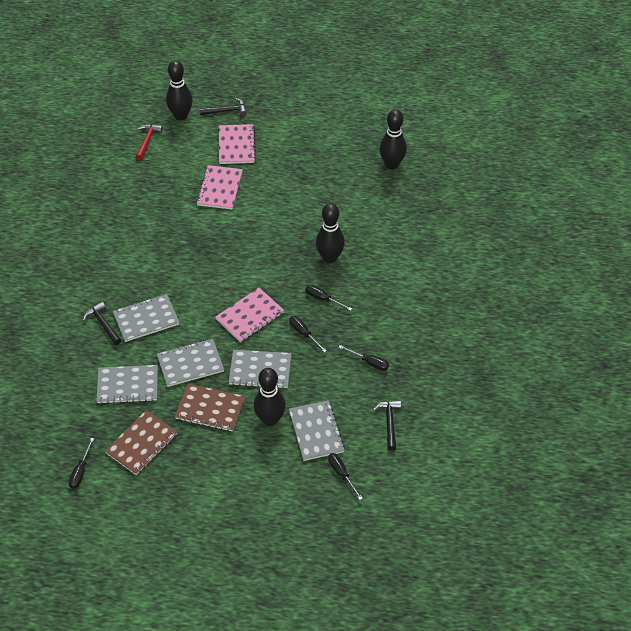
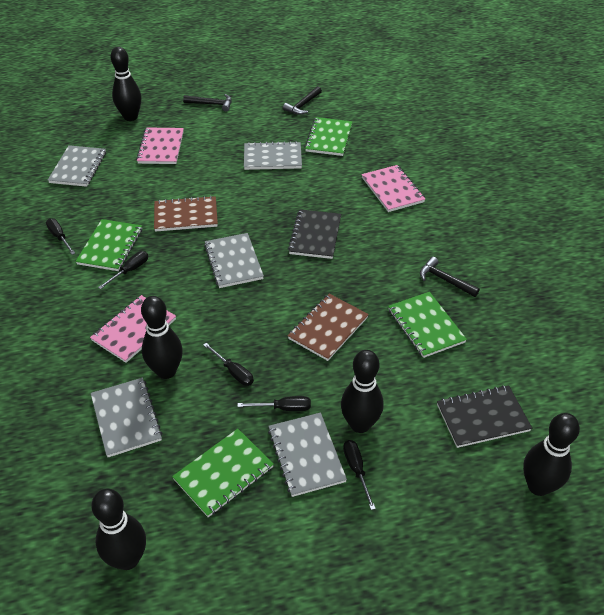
black bowling pin: 4 -> 5
black notebook: 0 -> 2
green notebook: 0 -> 4
red hammer: 1 -> 0

